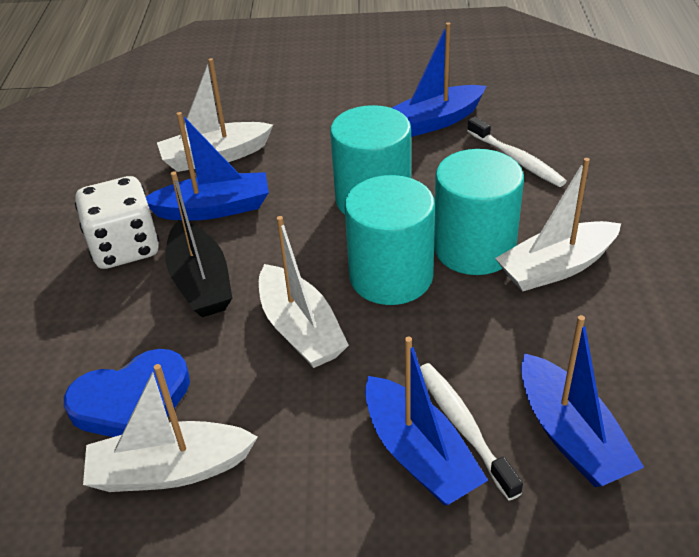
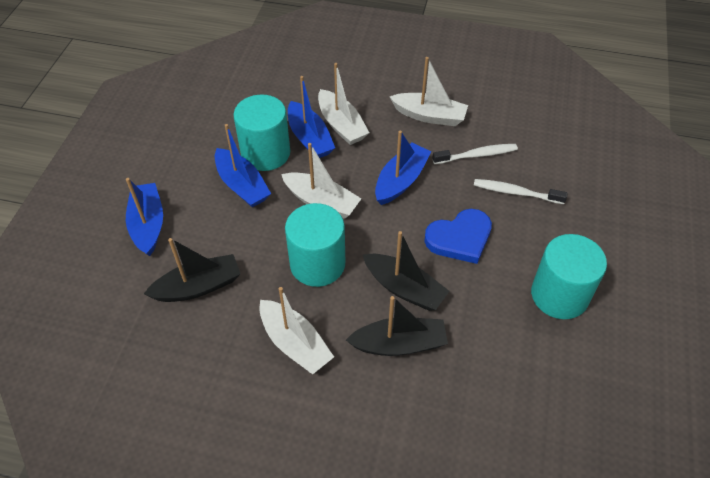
black boat: 1 -> 3
white dice: 1 -> 0

